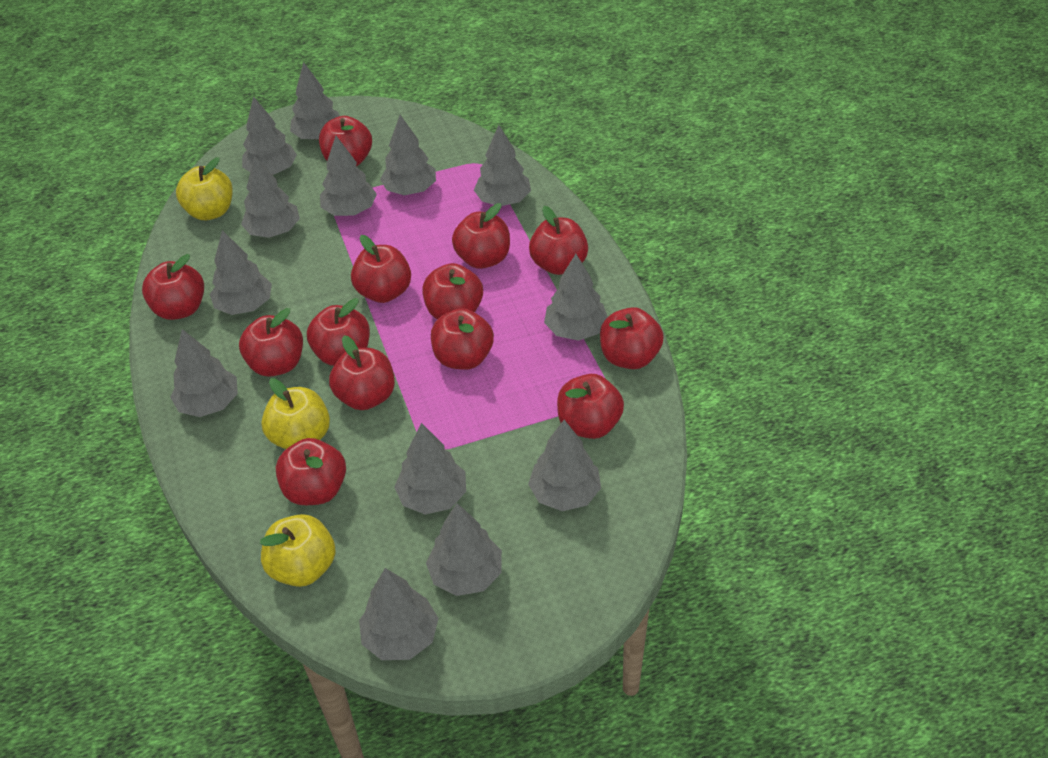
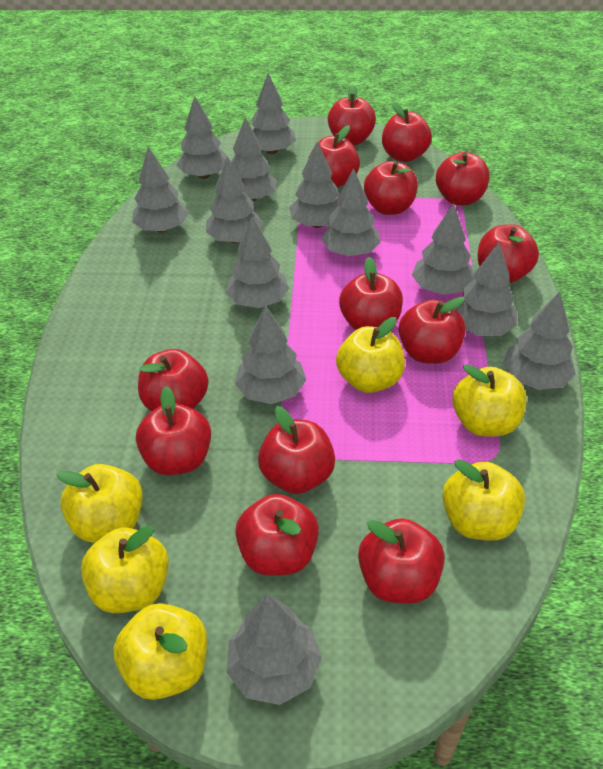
yellow apple: 3 -> 6

